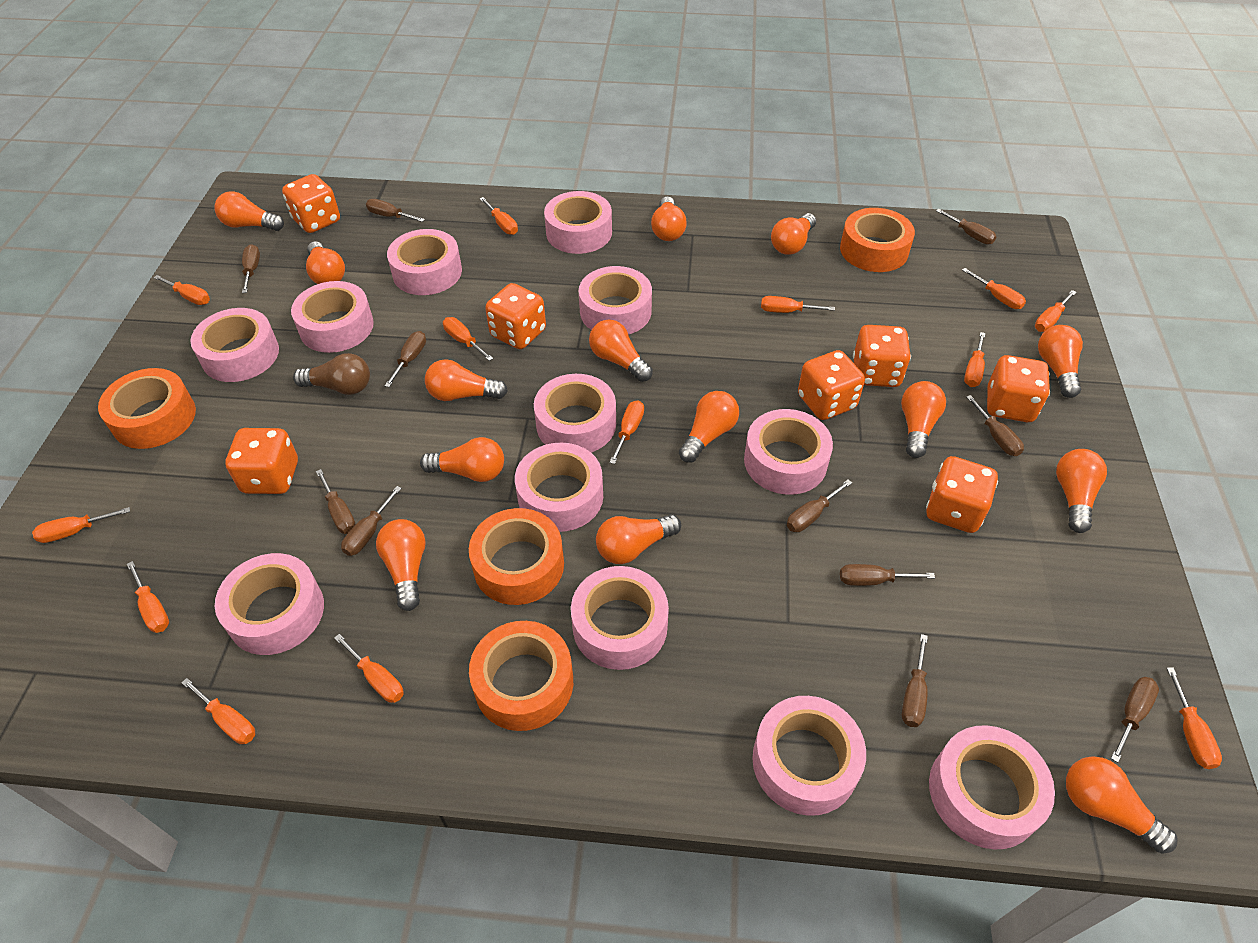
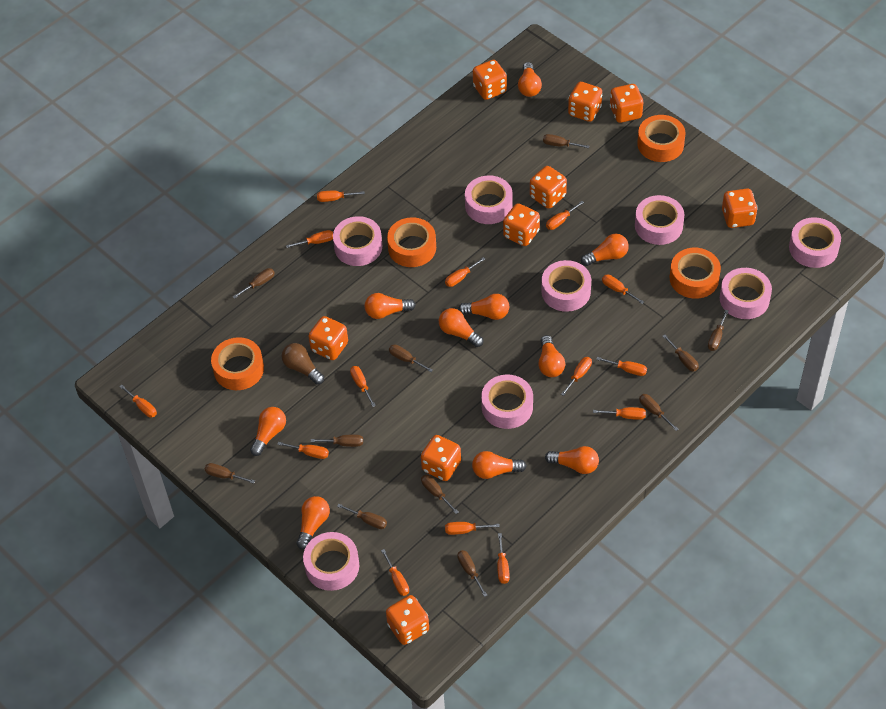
orange dice: 7 -> 9
orange light bulb: 14 -> 10
orange screwdriver: 13 -> 14
pink tape: 12 -> 8

